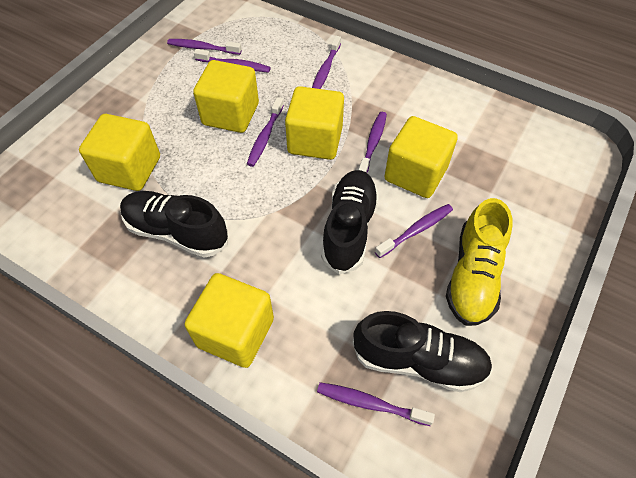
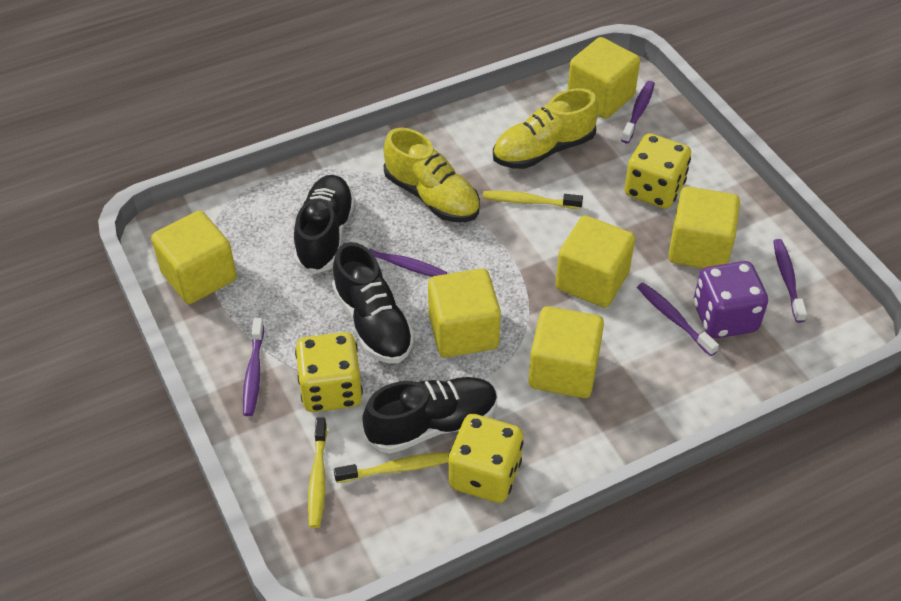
purple dice: 0 -> 1
purple toothbrush: 7 -> 5
yellow cube: 5 -> 6
yellow dice: 0 -> 3
yellow shoe: 1 -> 2
yellow toothbrush: 0 -> 3

